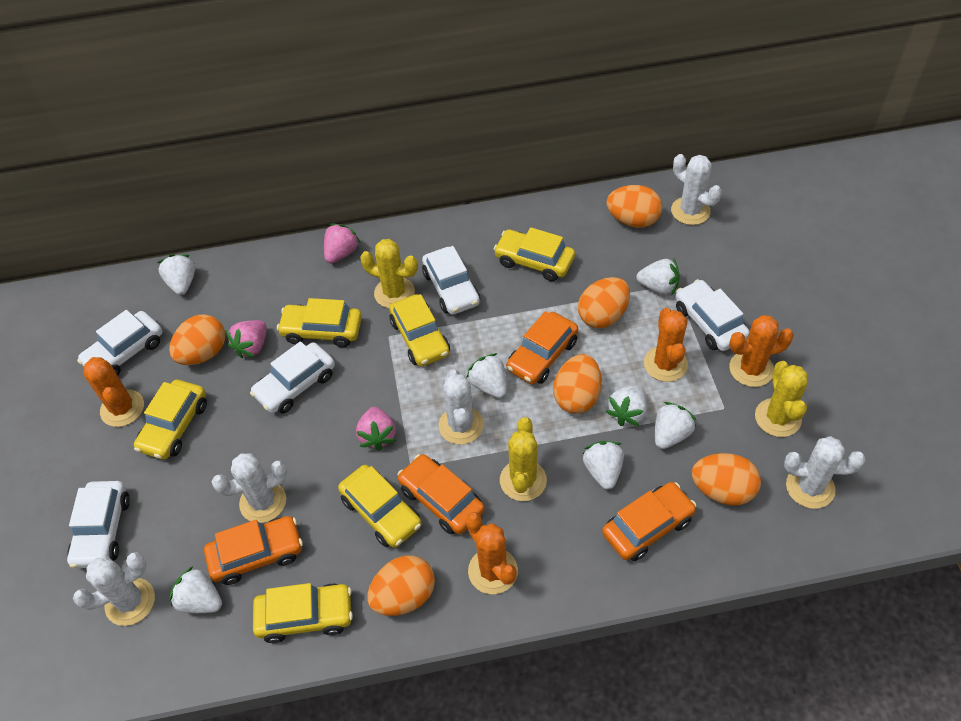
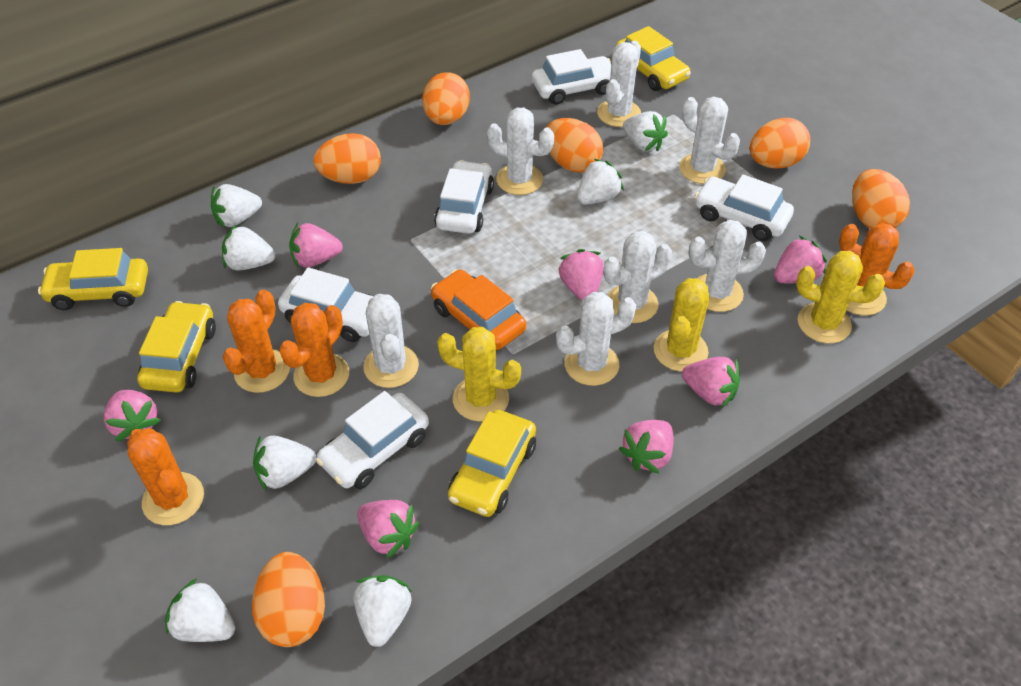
orange car: 4 -> 1
pink strawberry: 3 -> 7
white cactus: 5 -> 7
yellow car: 6 -> 4

